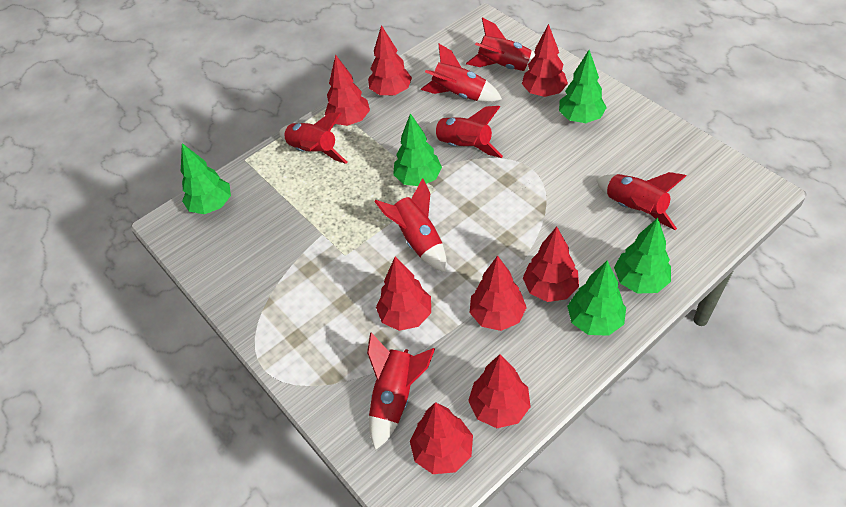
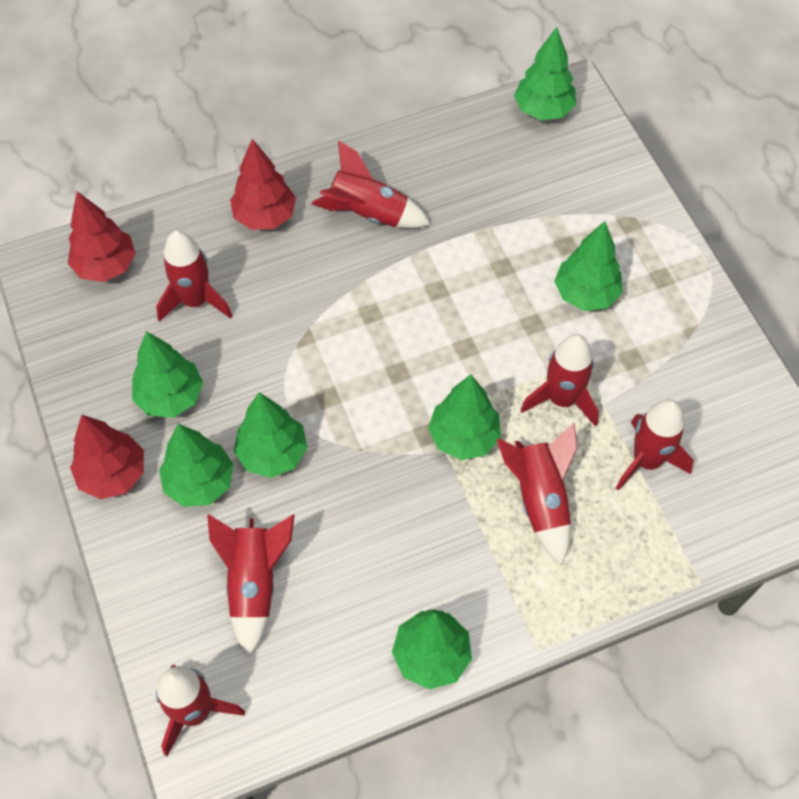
green tree: 5 -> 7
red tree: 8 -> 3

